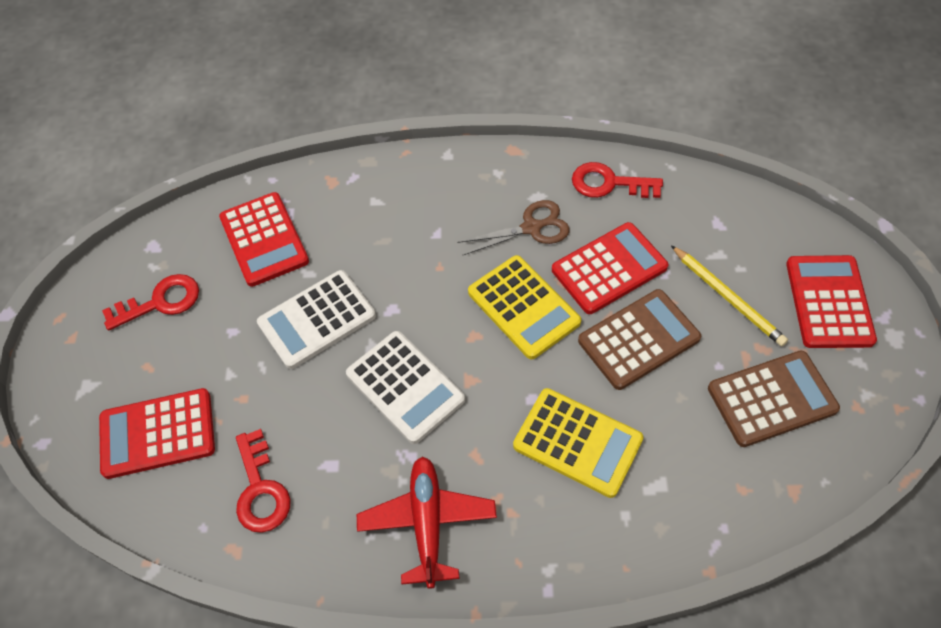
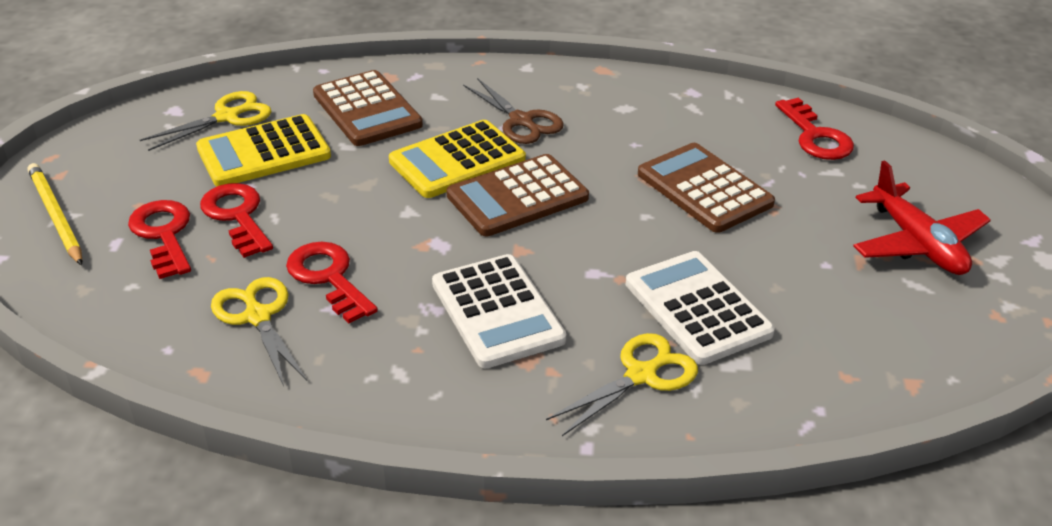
brown calculator: 2 -> 3
red calculator: 4 -> 0
red key: 3 -> 4
yellow scissors: 0 -> 3

